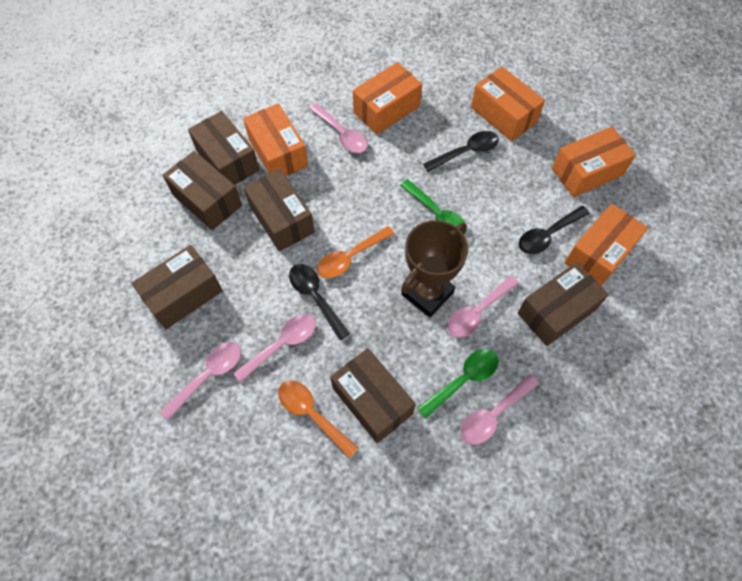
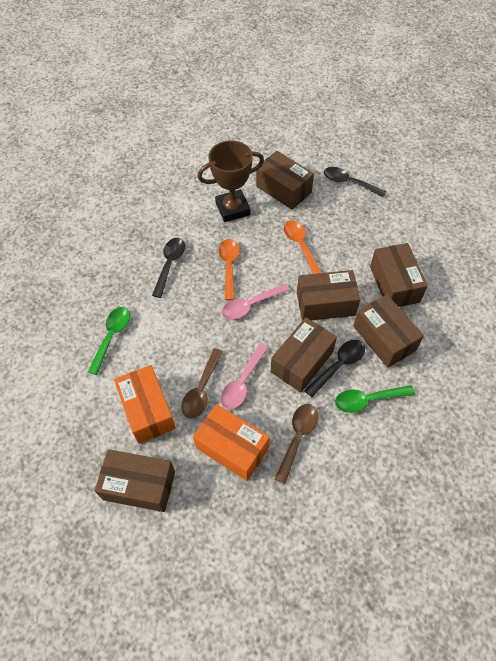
brown spoon: 0 -> 2
orange box: 5 -> 2
pink spoon: 5 -> 2

